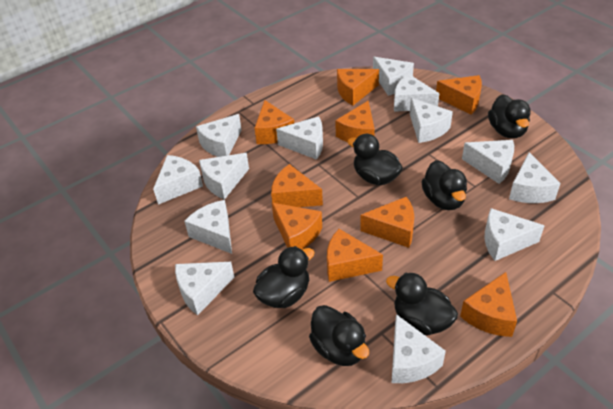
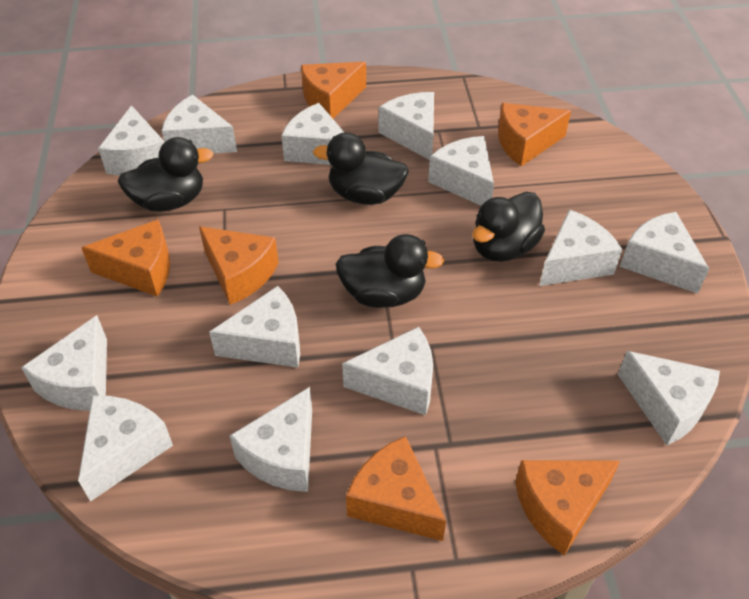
black duck: 6 -> 4
orange cheese: 9 -> 6

